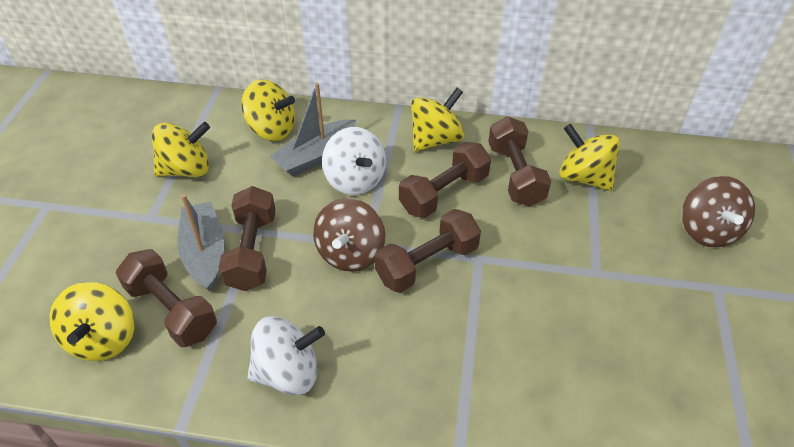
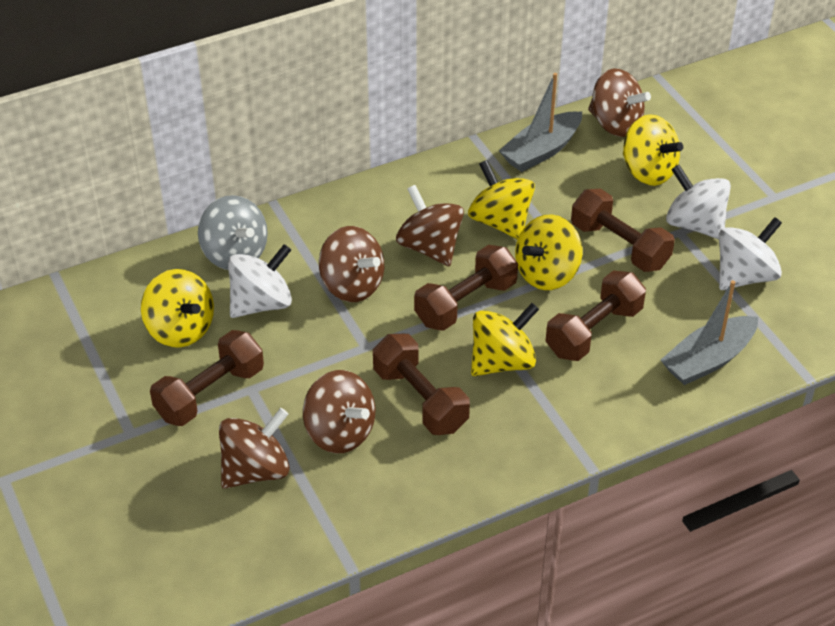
brown spinning top: 2 -> 5
grey spinning top: 0 -> 1
white spinning top: 2 -> 3

